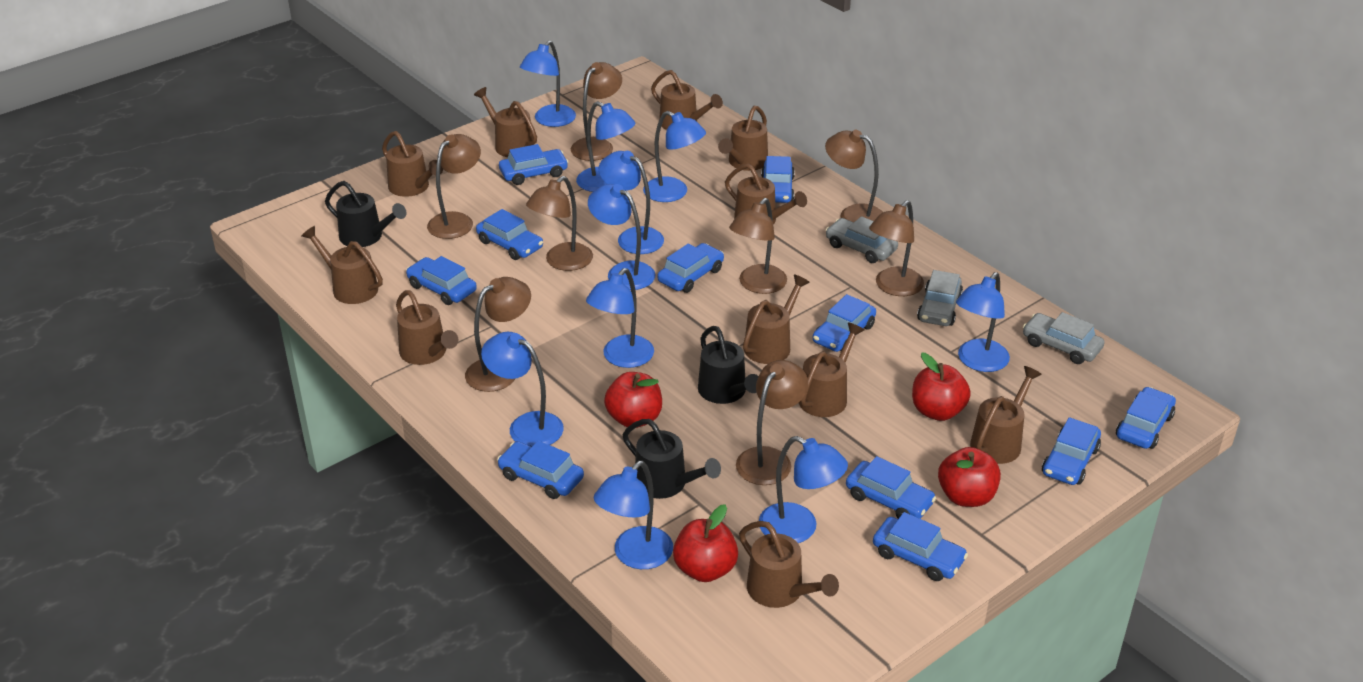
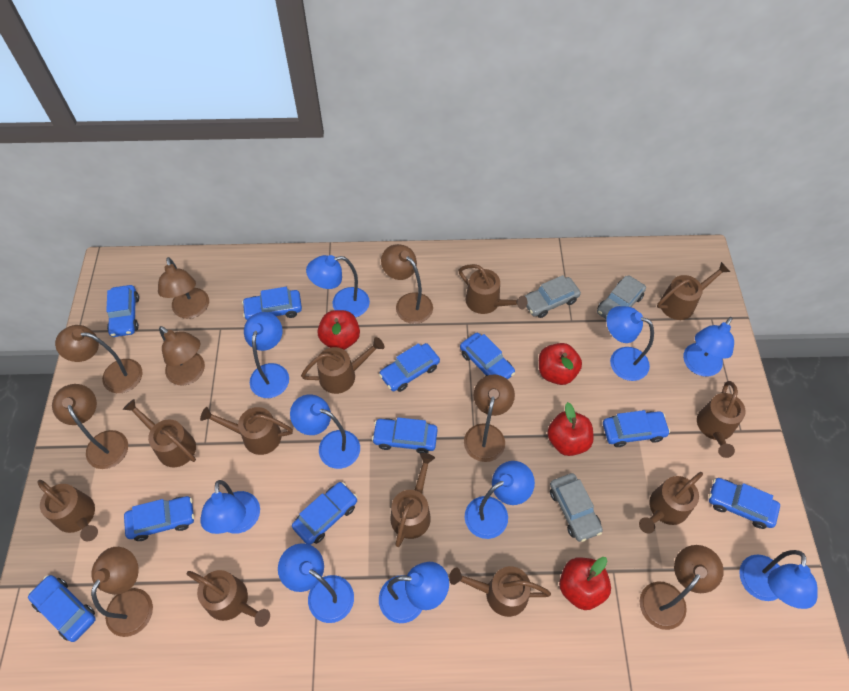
black watering can: 3 -> 0
blue car: 11 -> 10

